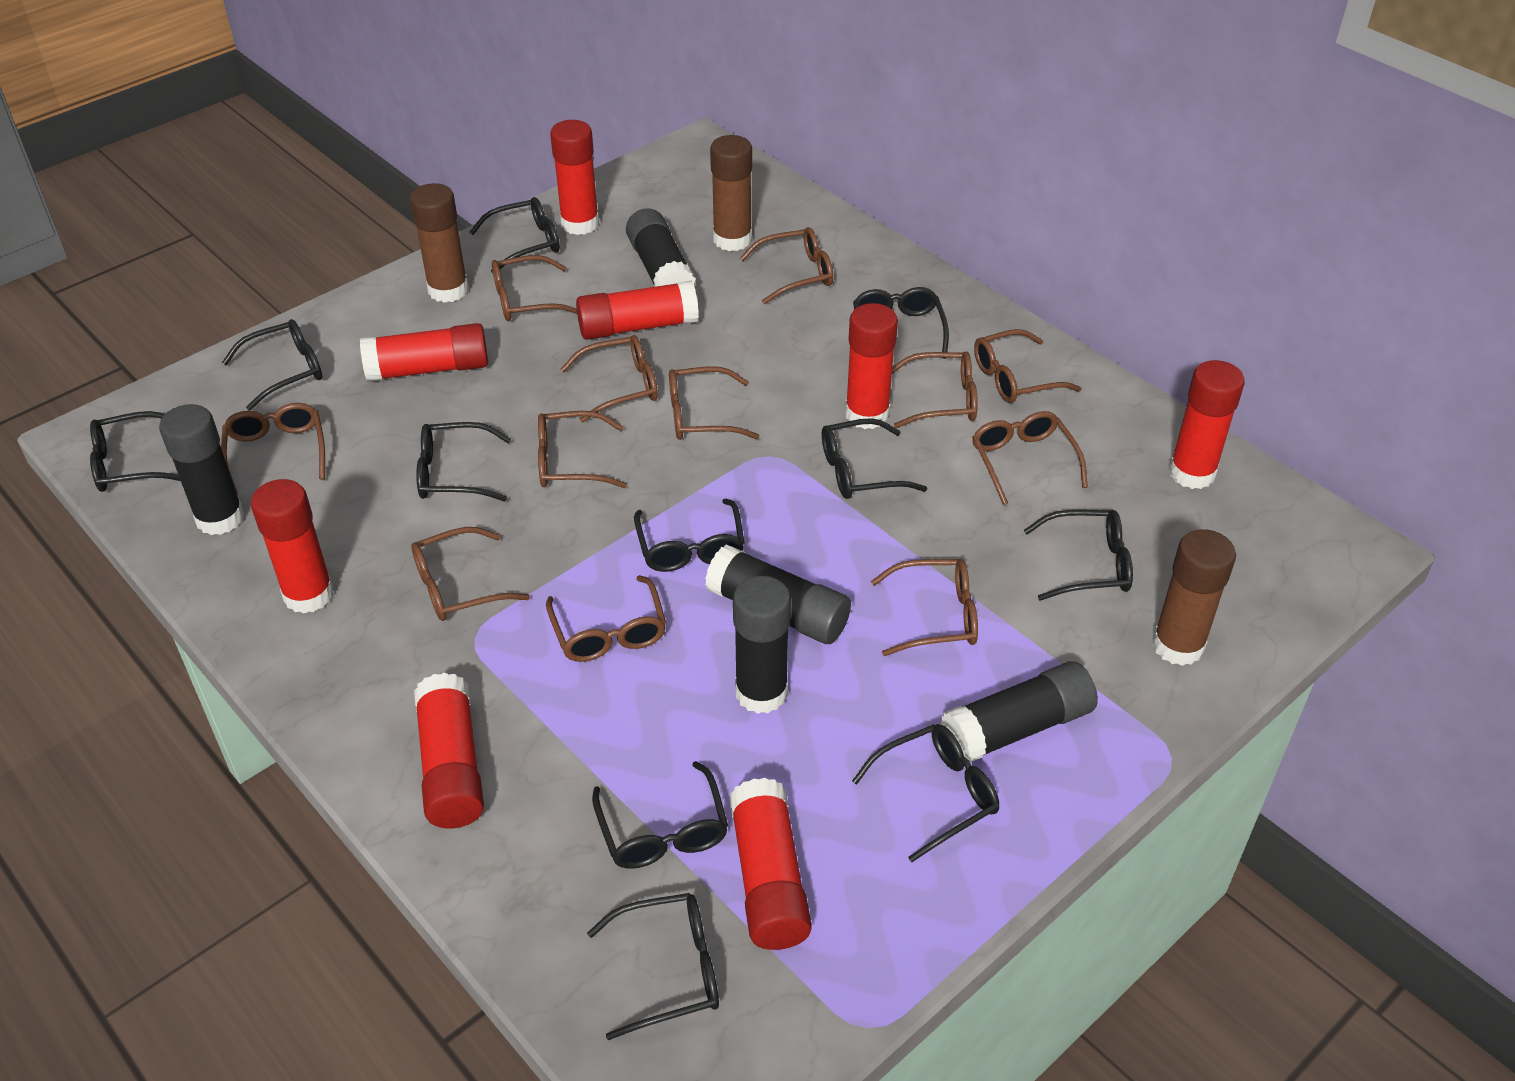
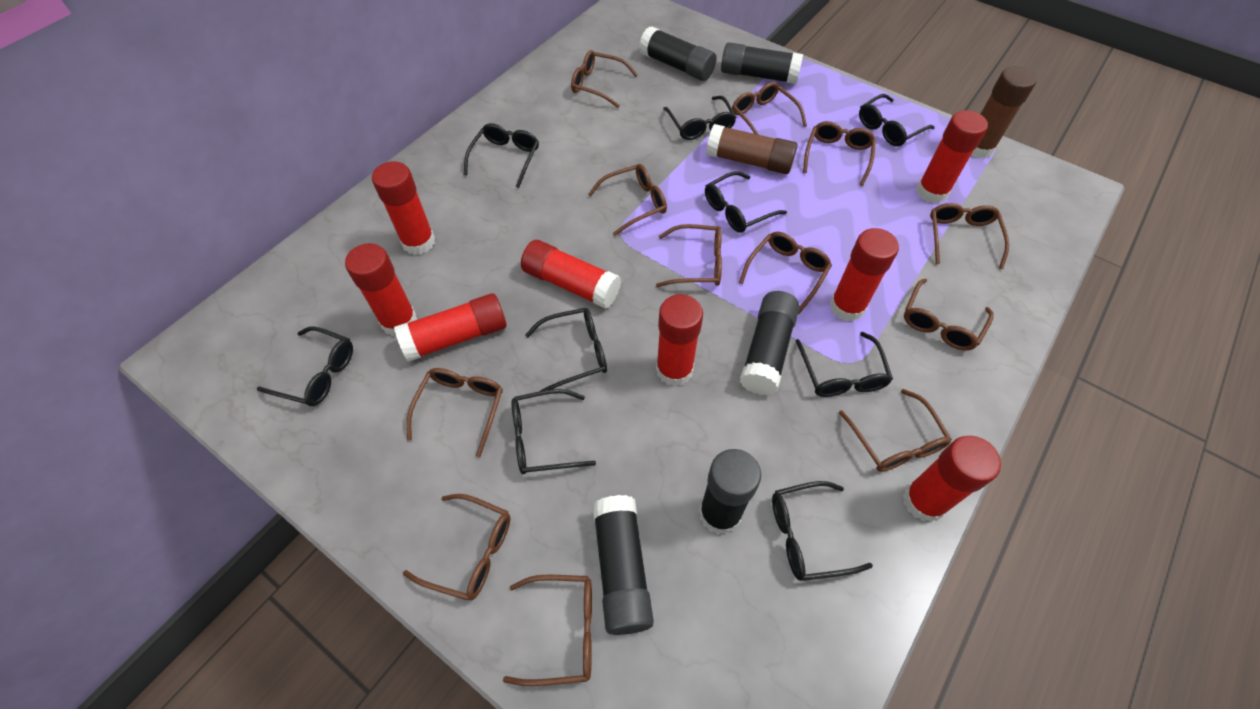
black glasses: 11 -> 9
brown glue stick: 3 -> 2

